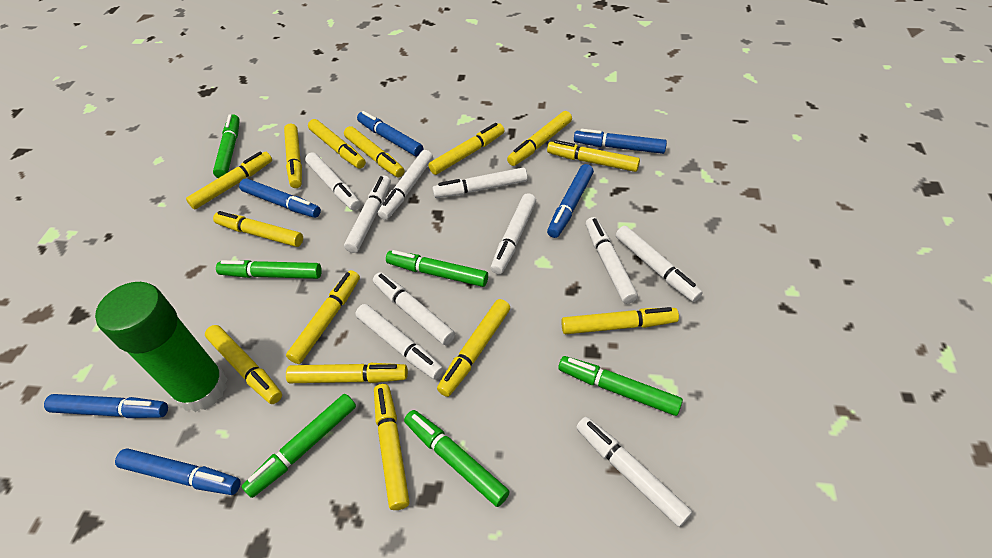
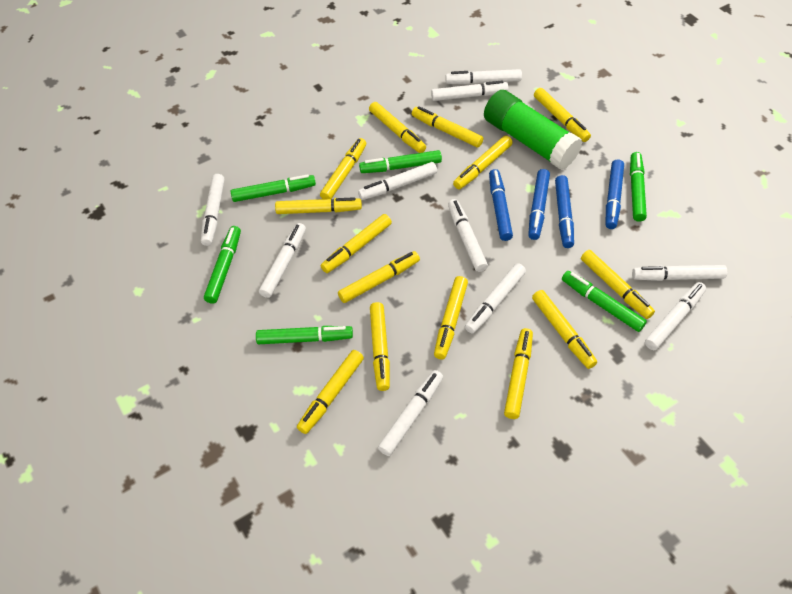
blue marker: 6 -> 4

